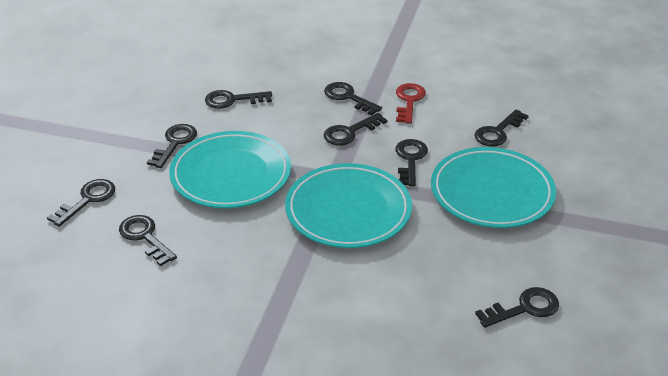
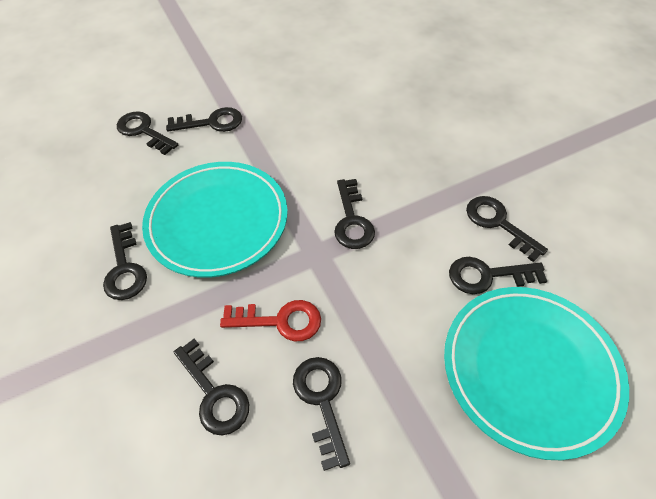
black key: 9 -> 8
turquoise plate: 3 -> 2

